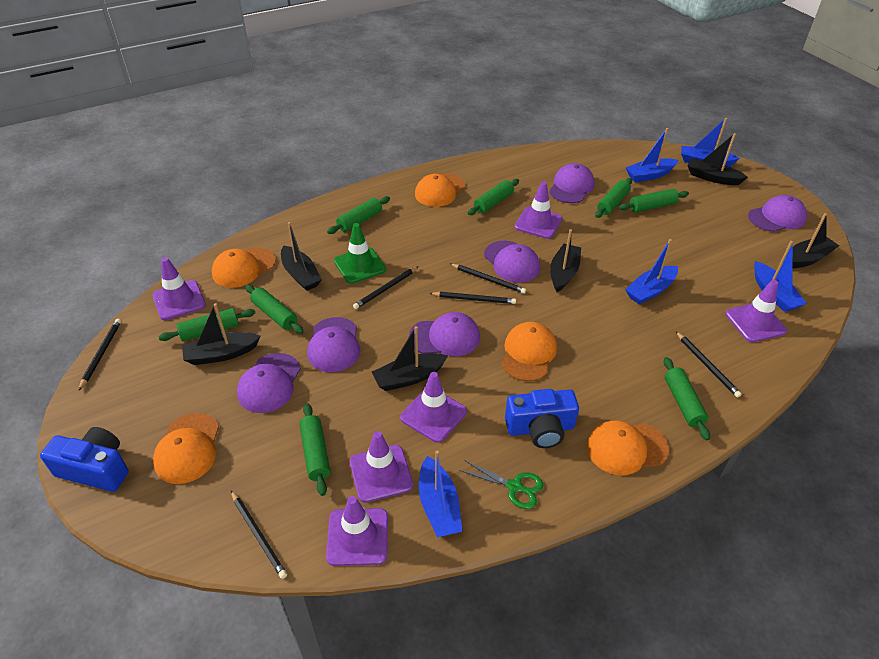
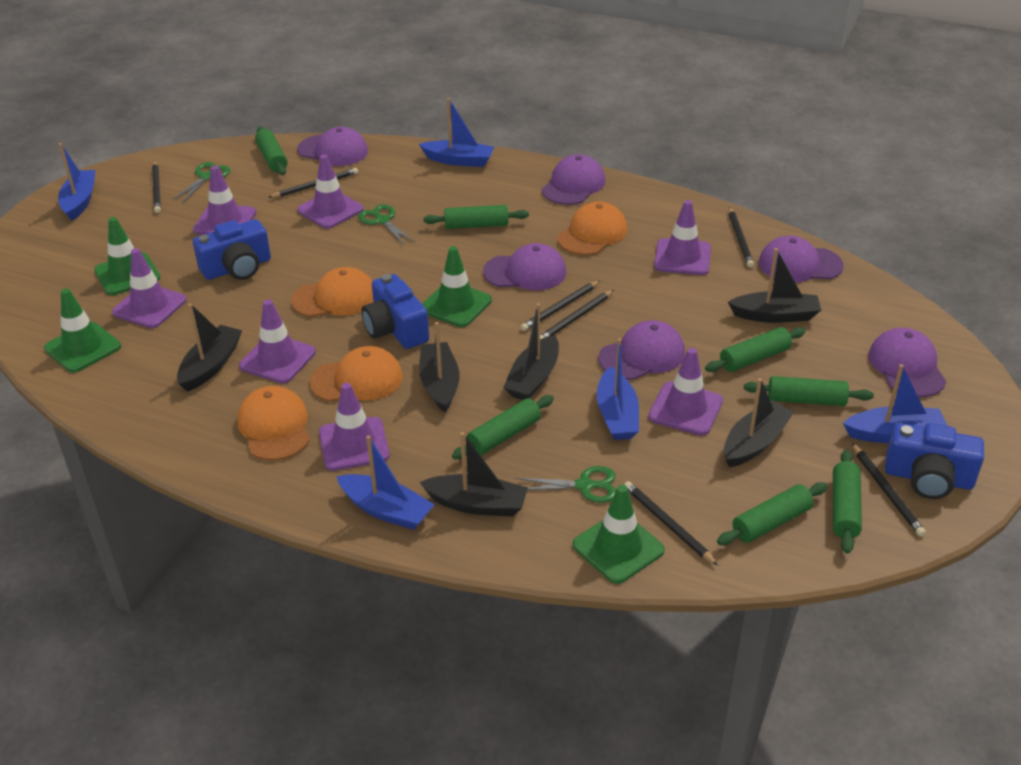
black pencil: 6 -> 7
blue camera: 2 -> 3
green rolling pin: 8 -> 7
green scissors: 1 -> 3
green traffic cone: 1 -> 4
orange cap: 5 -> 4
purple traffic cone: 6 -> 7

